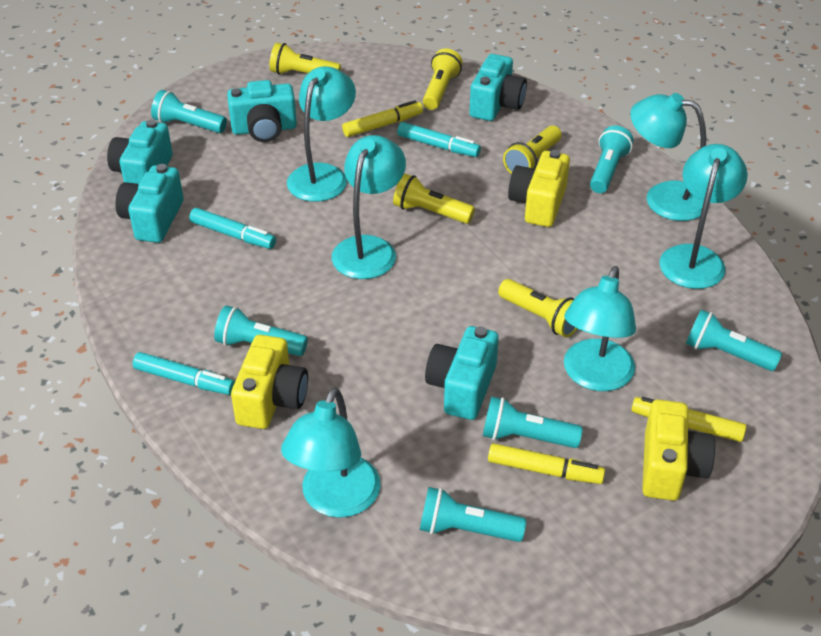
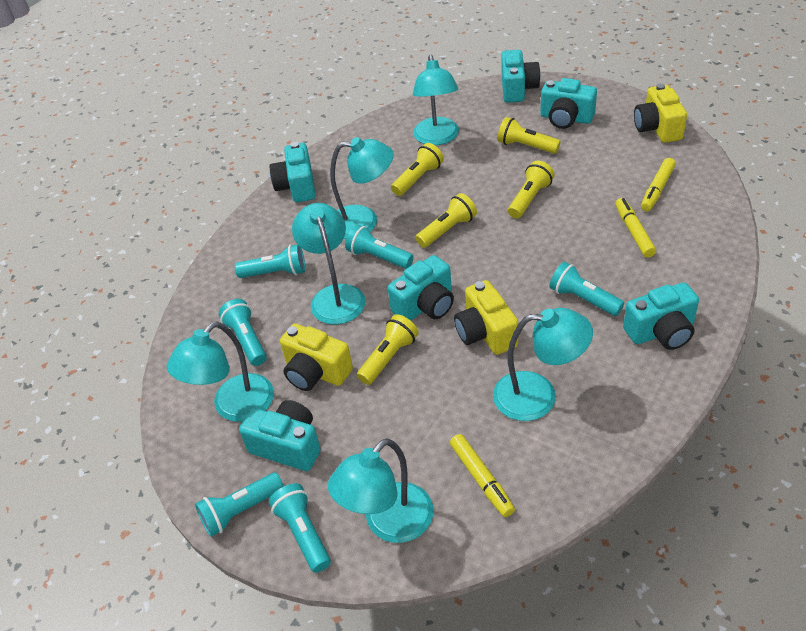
turquoise camera: 5 -> 6
turquoise marker: 3 -> 0

